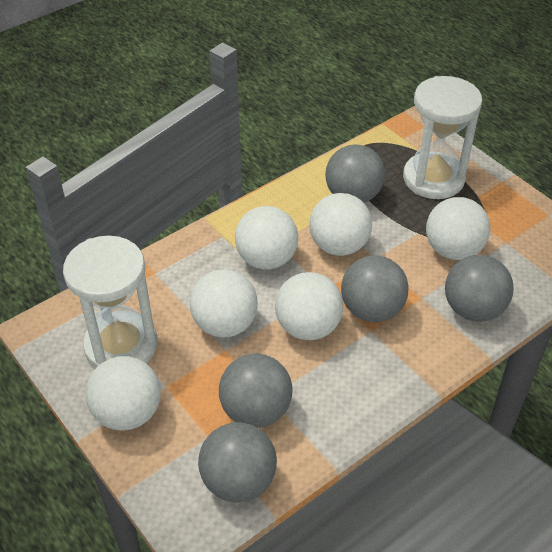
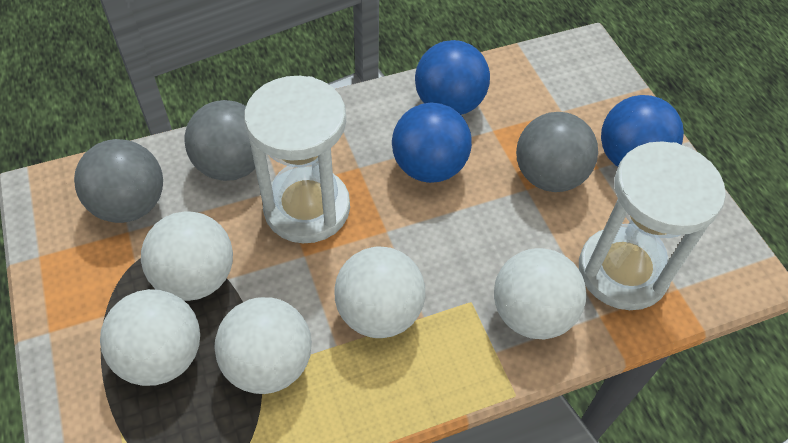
blue ball: 0 -> 3
grey ball: 5 -> 3
white ball: 6 -> 5

